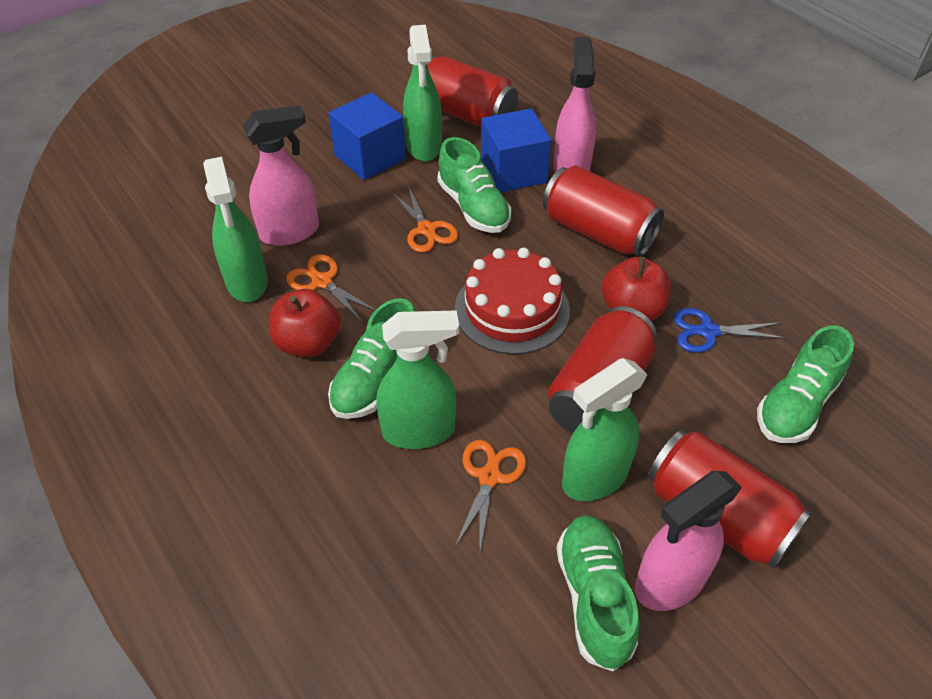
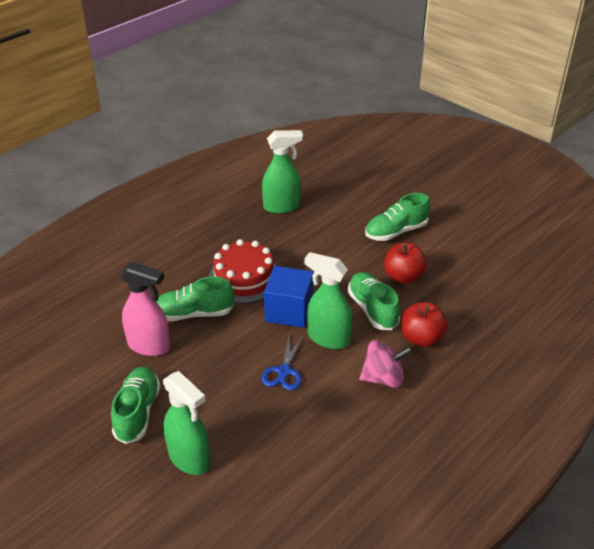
blue cube: 2 -> 1
green spray bottle: 4 -> 3
orange scissors: 3 -> 0
pink spinning top: 0 -> 1
pink spray bottle: 3 -> 1
red can: 4 -> 0

